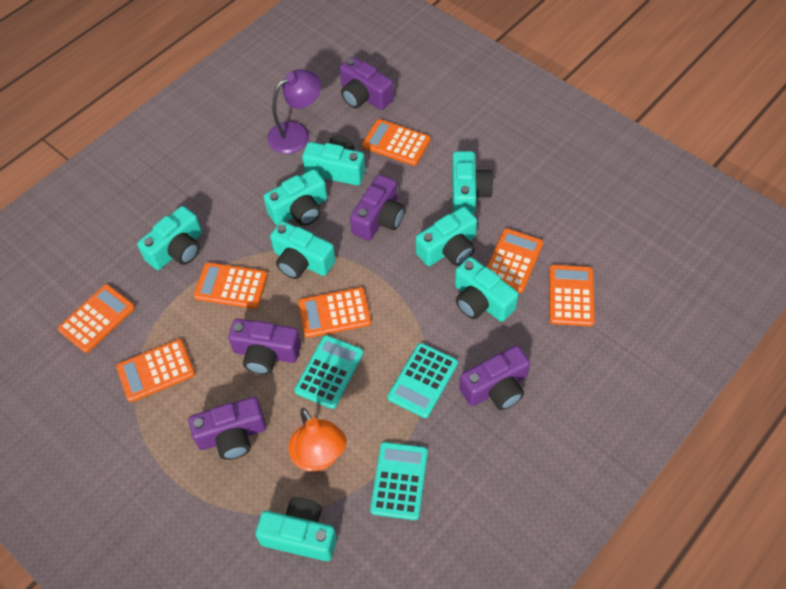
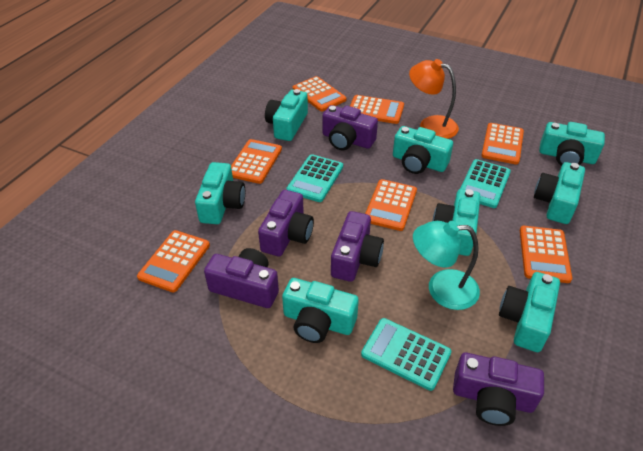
purple lamp: 1 -> 0
turquoise lamp: 0 -> 1

